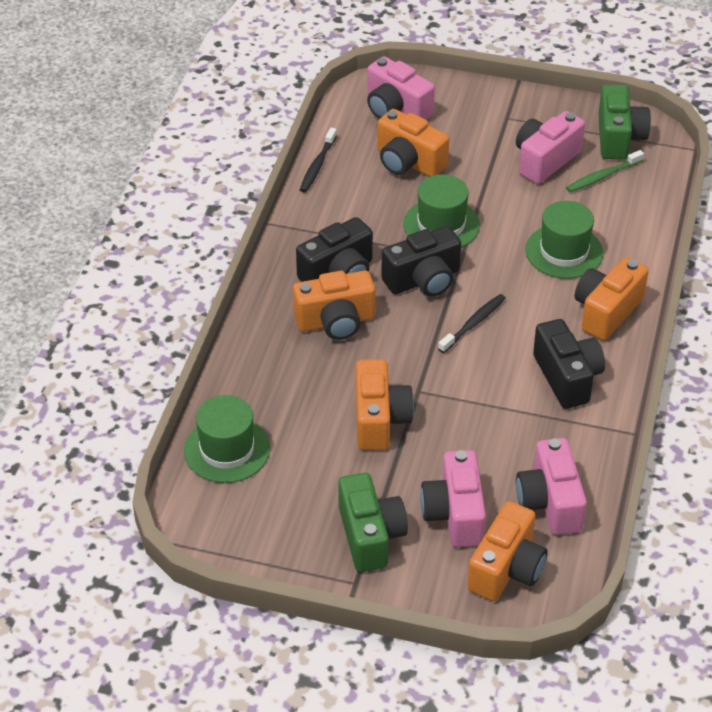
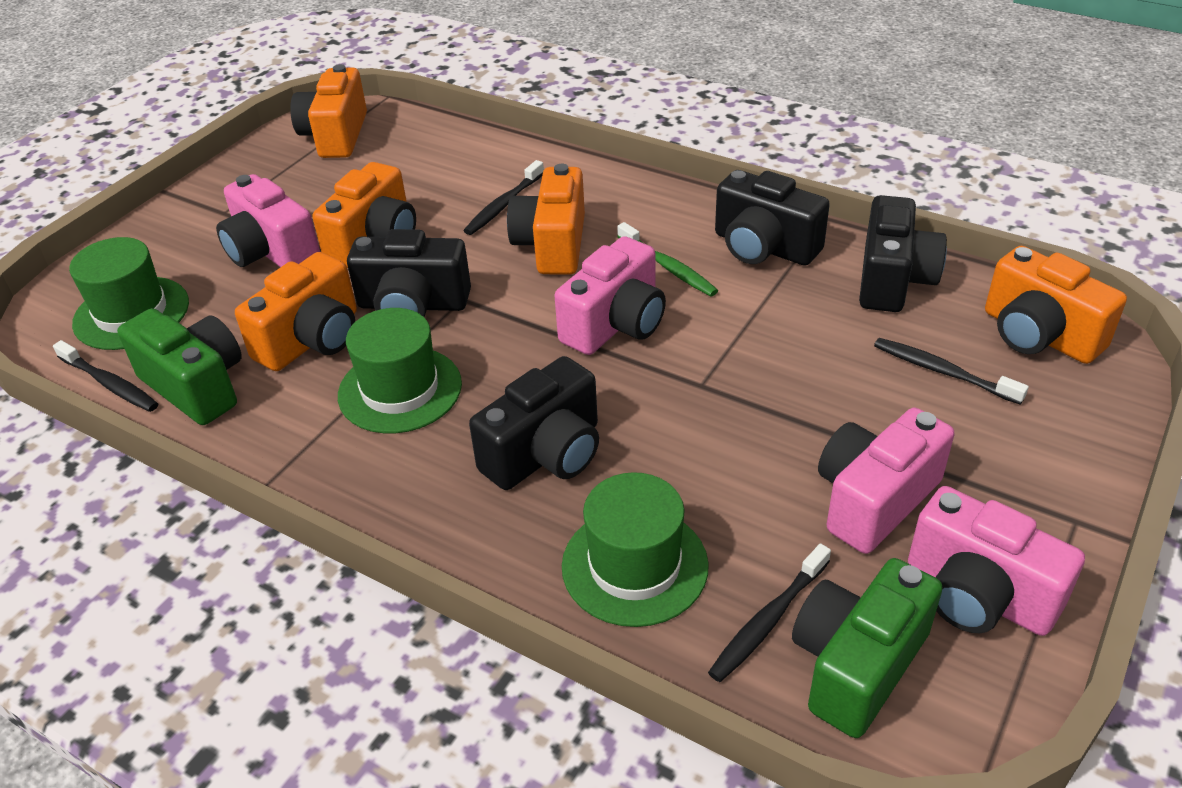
black camera: 3 -> 4
black toothbrush: 2 -> 4

